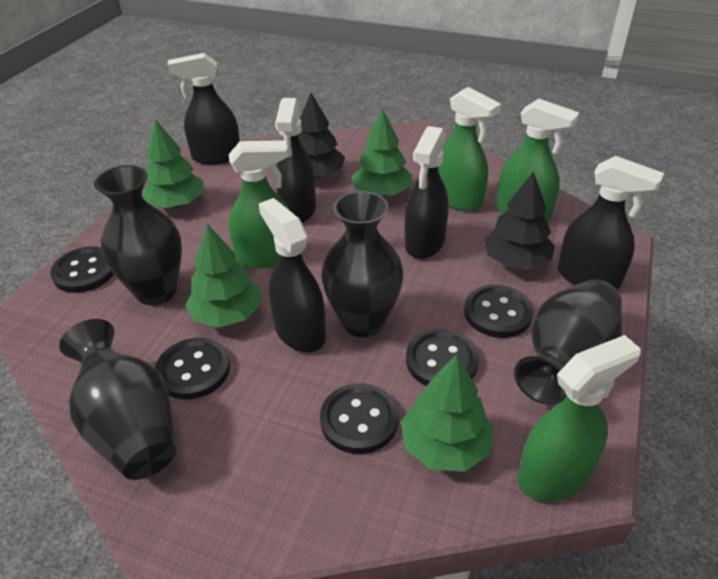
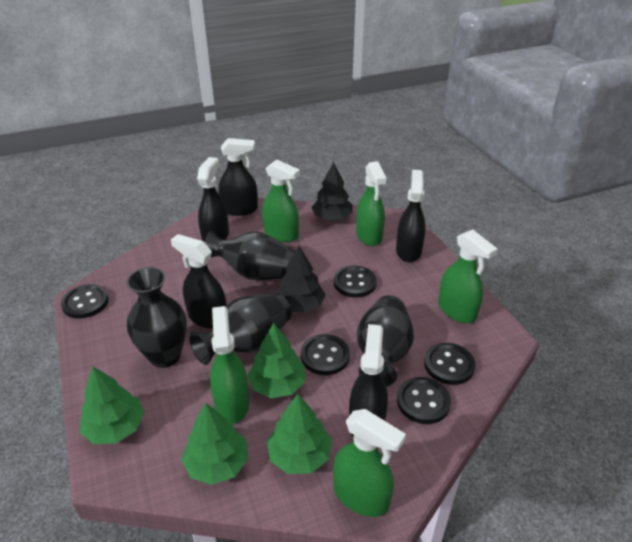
green spray bottle: 4 -> 5

